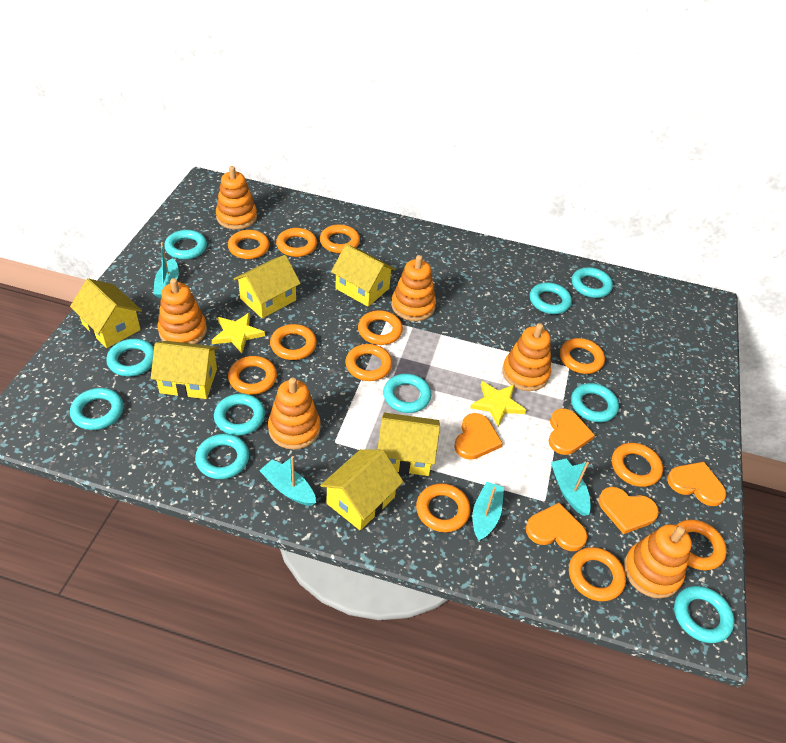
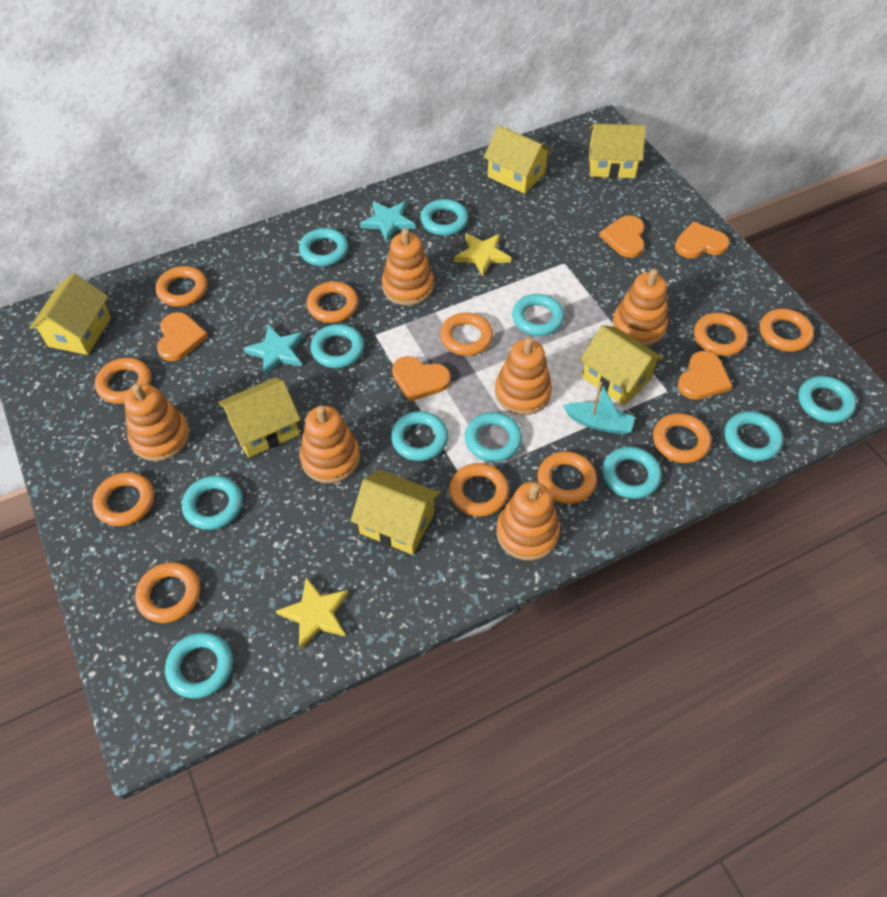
orange ring: 12 -> 11
turquoise boat: 4 -> 1
turquoise ring: 10 -> 11
turquoise star: 0 -> 2

